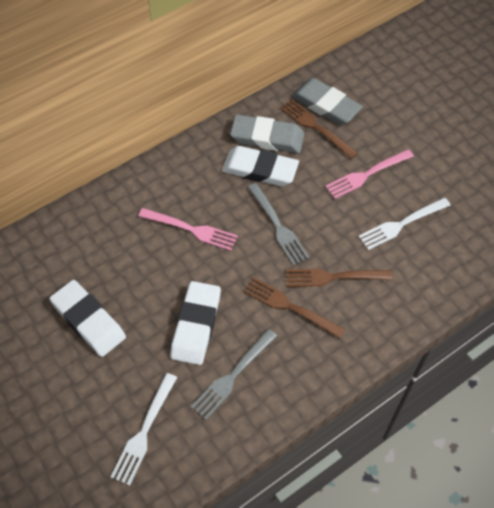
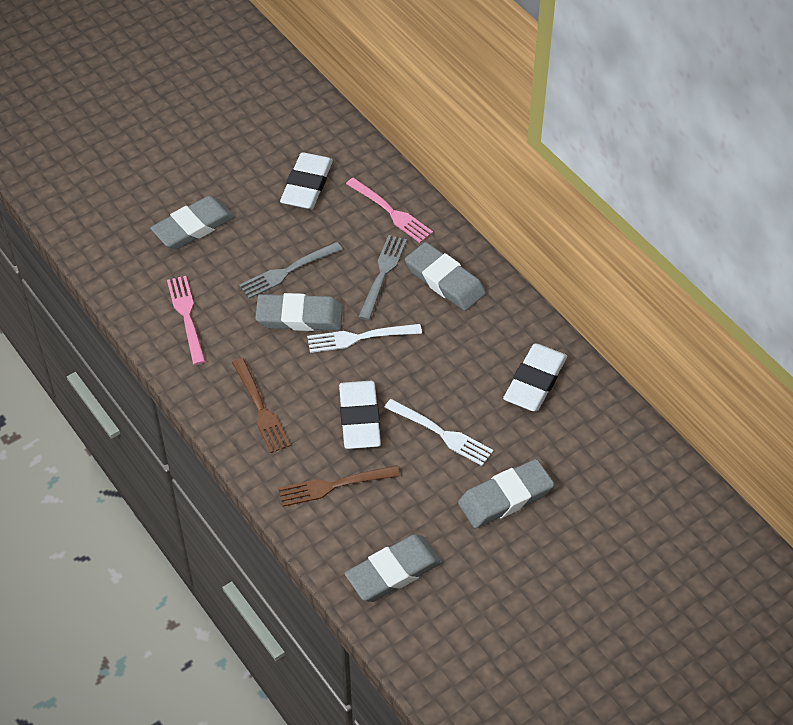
brown fork: 3 -> 2
grey eraser: 2 -> 5

